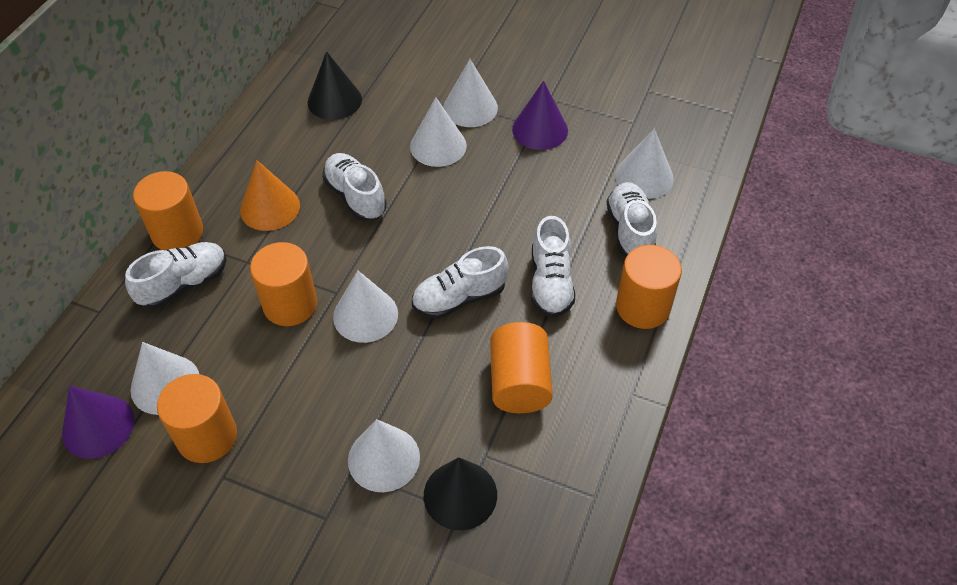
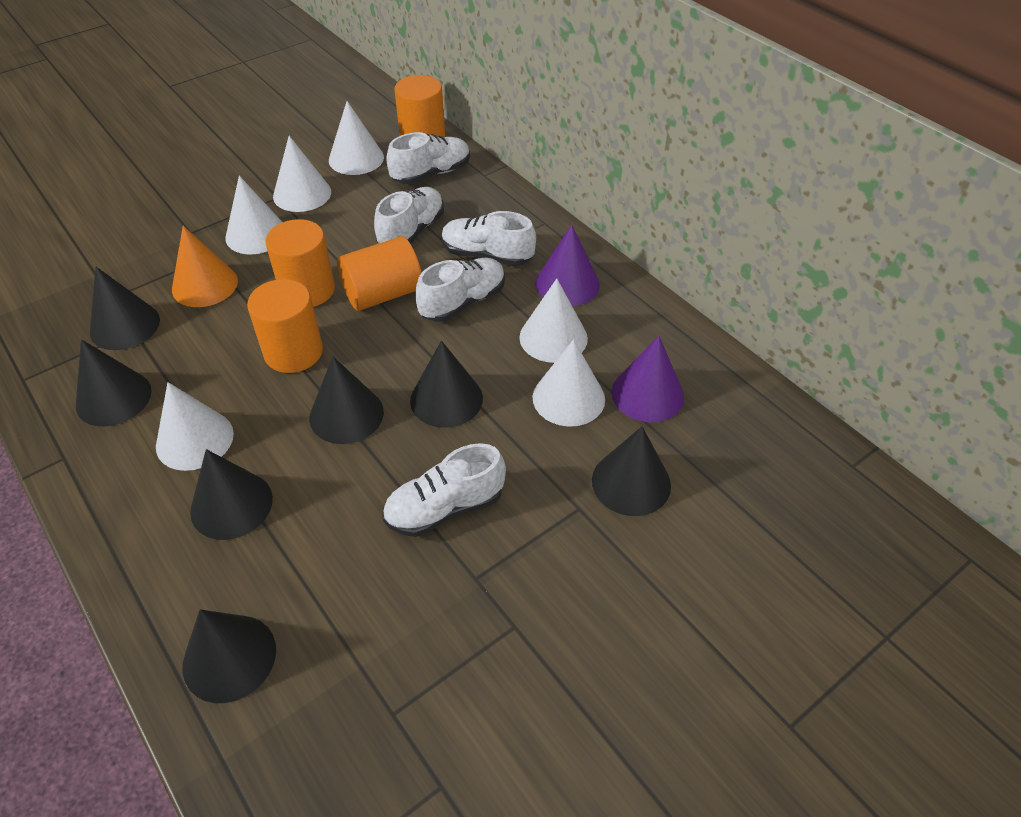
black cone: 2 -> 7
orange cylinder: 5 -> 4

